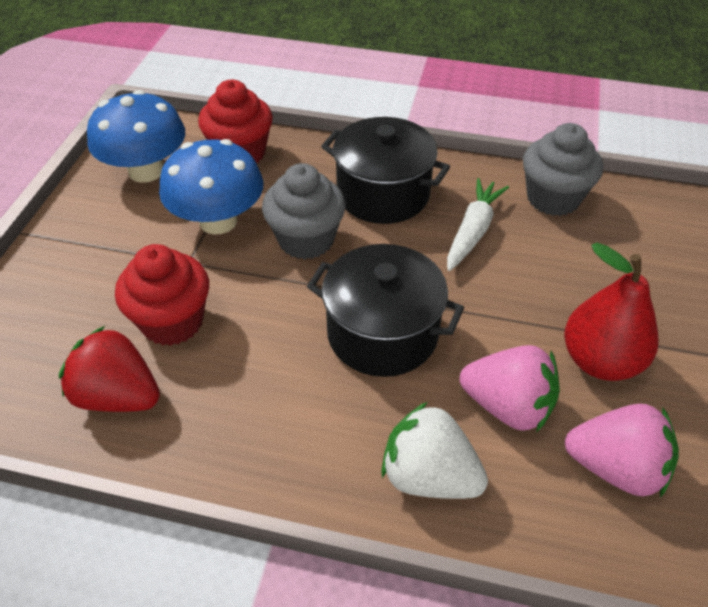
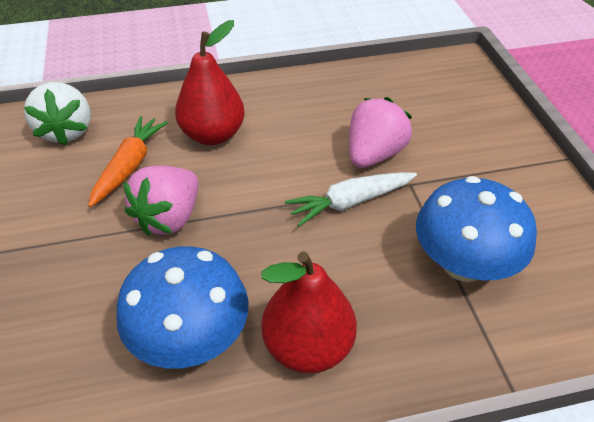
black pot: 2 -> 0
grey cupcake: 2 -> 0
orange carrot: 0 -> 1
red cupcake: 2 -> 0
red pear: 1 -> 2
red strawberry: 1 -> 0

